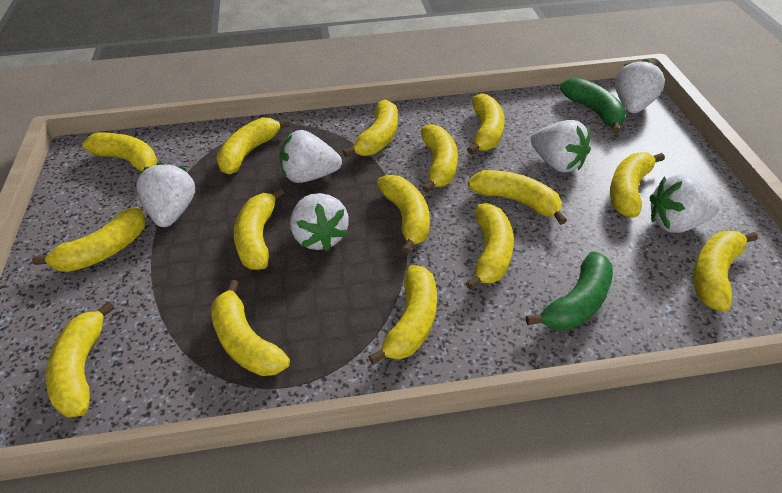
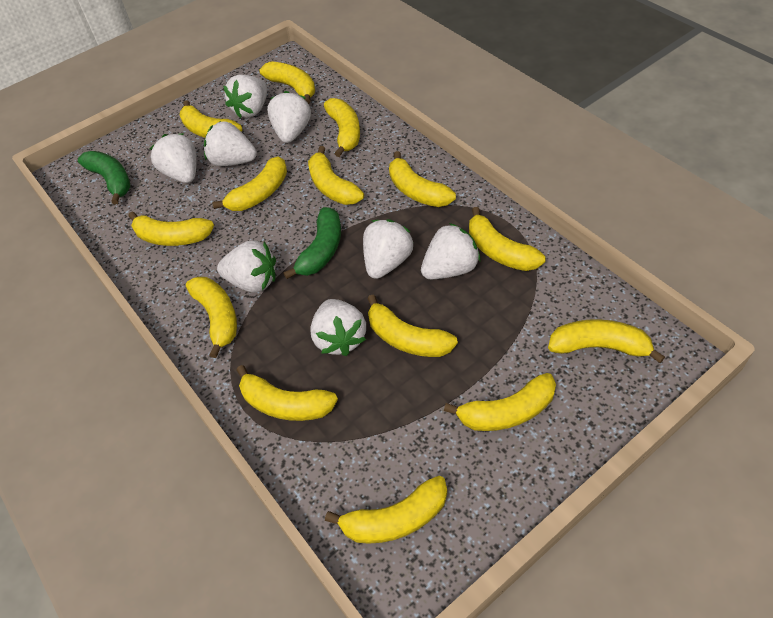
white strawberry: 6 -> 8
yellow banana: 15 -> 14

